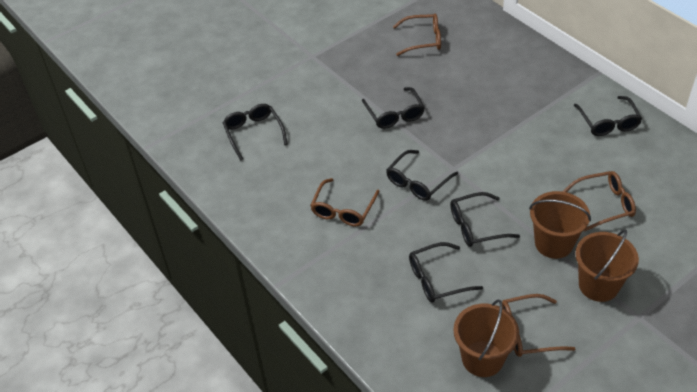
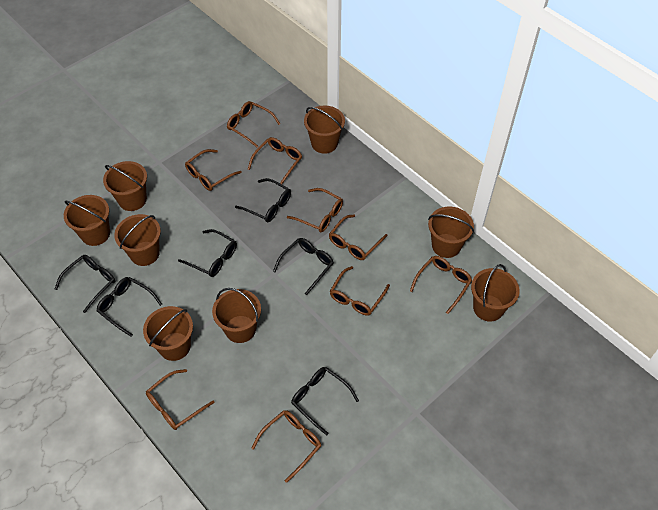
brown bucket: 3 -> 8
brown glasses: 4 -> 9

